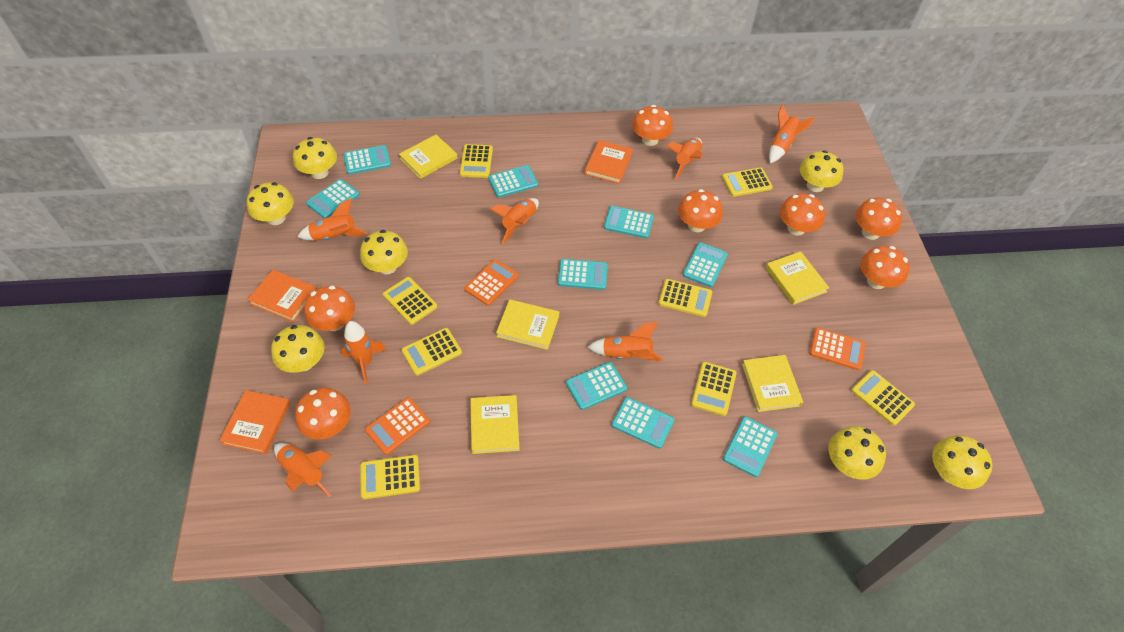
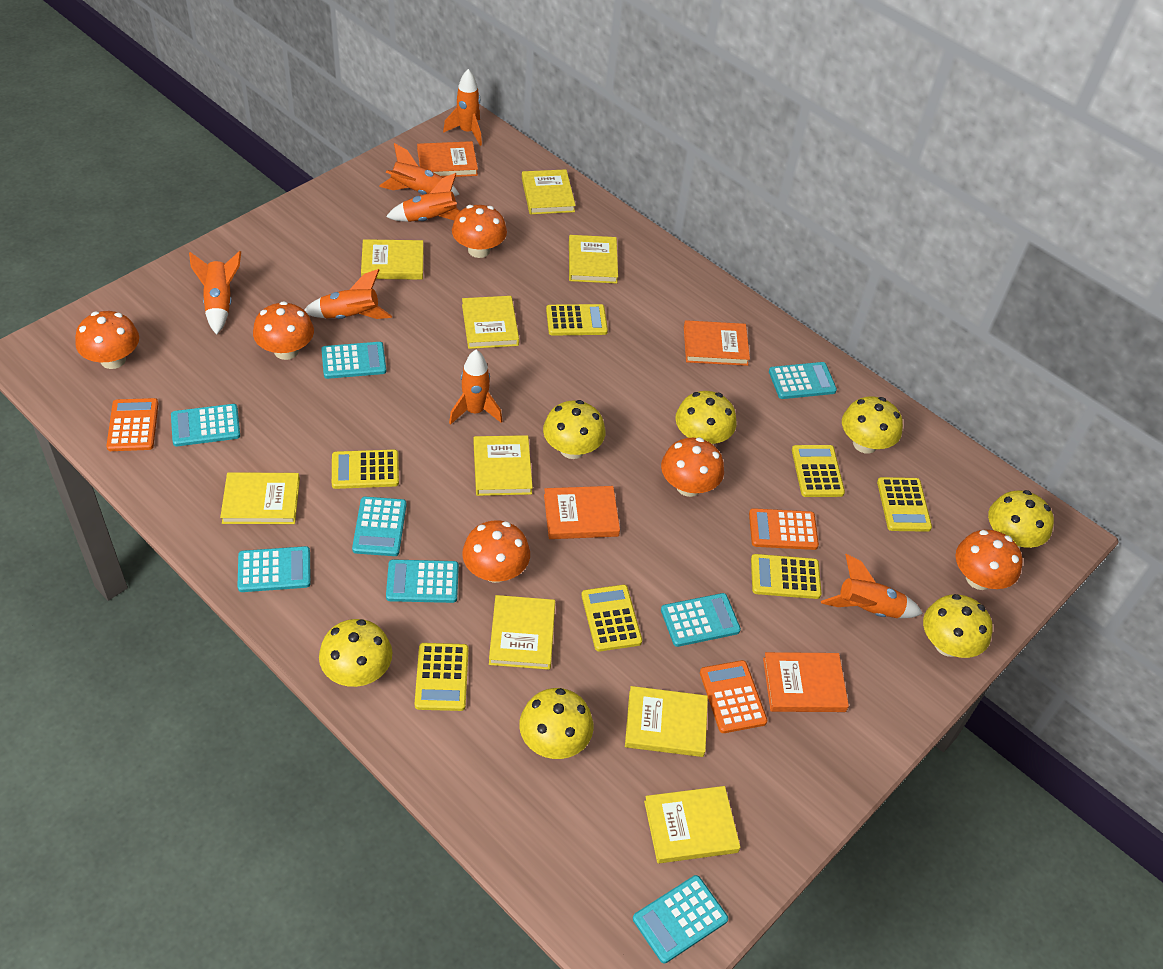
orange book: 3 -> 4
orange mushroom: 7 -> 6
turquoise calculator: 9 -> 8
yellow book: 5 -> 9
yellow calculator: 8 -> 7

